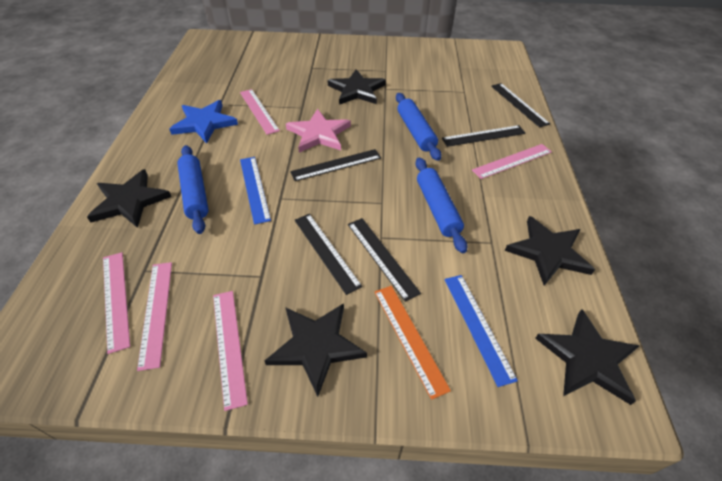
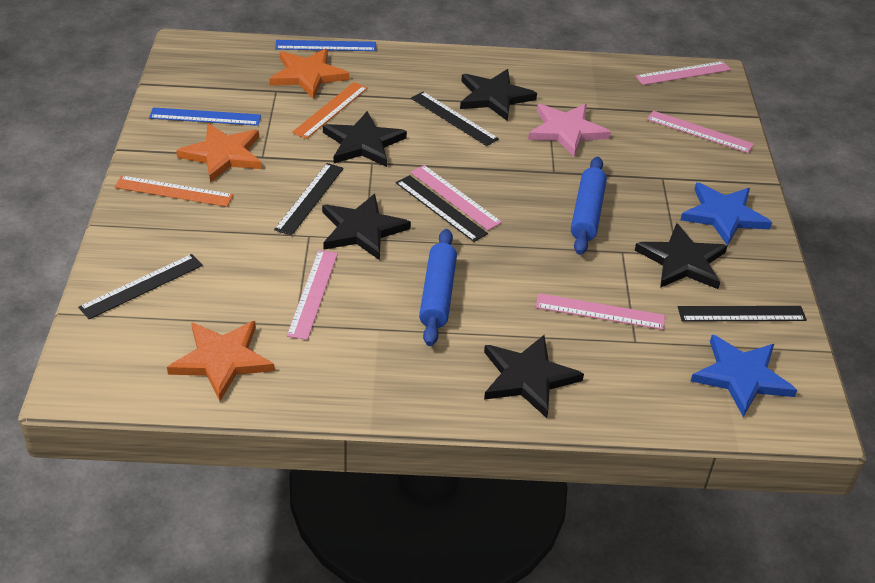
blue rolling pin: 3 -> 2
blue star: 1 -> 2
orange ruler: 1 -> 2
orange star: 0 -> 3

